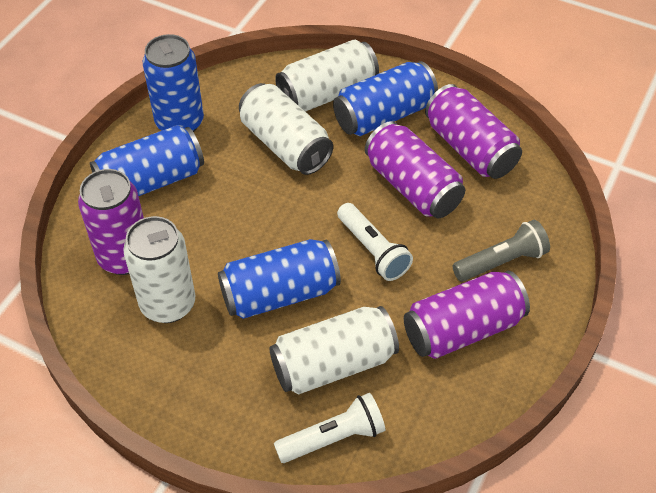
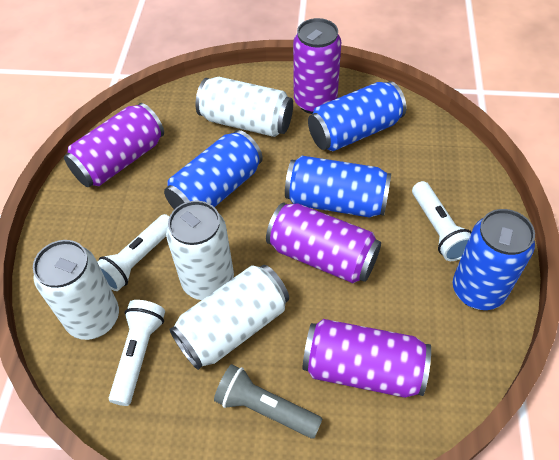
white flashlight: 2 -> 3

